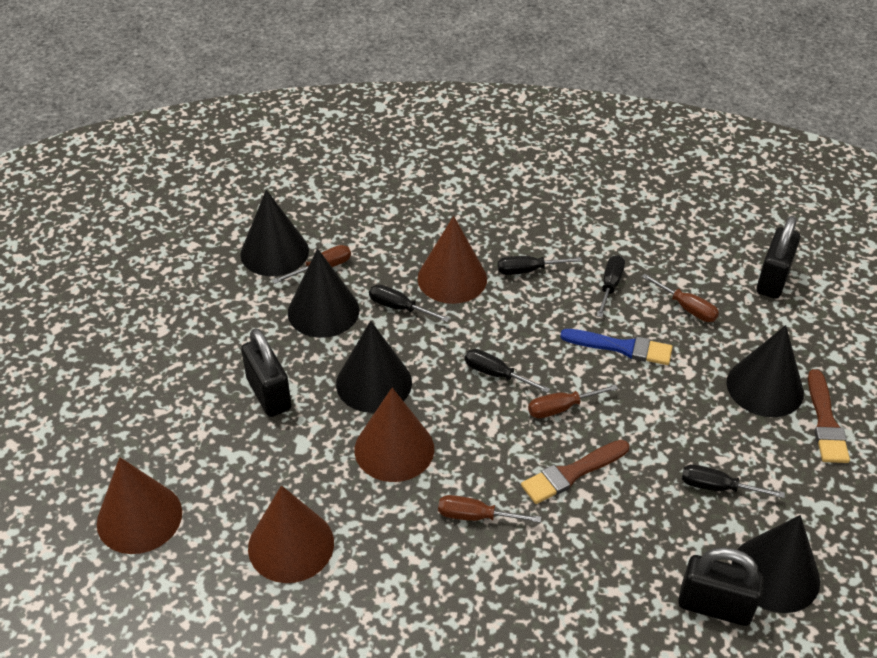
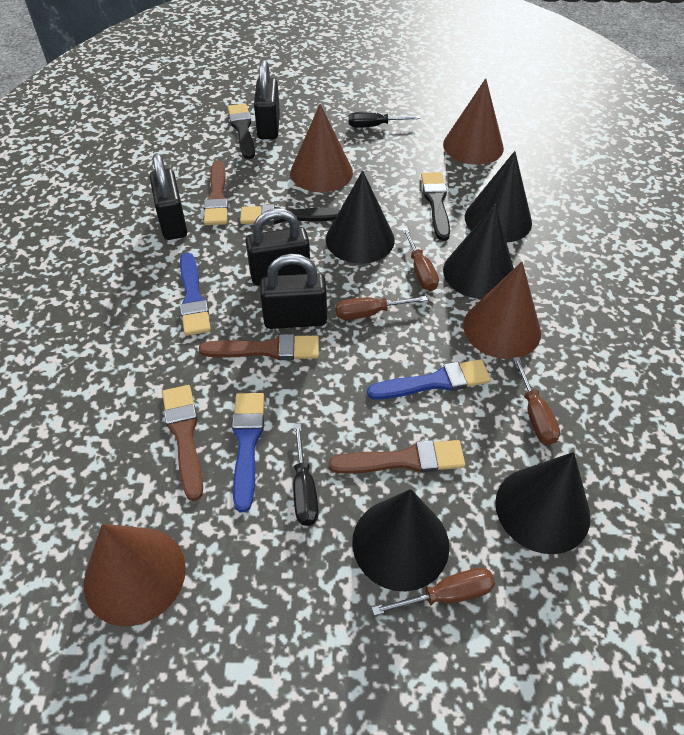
black brush: 0 -> 3
black padlock: 3 -> 4
black screwdriver: 5 -> 2
blue brush: 1 -> 3
brown brush: 2 -> 4

